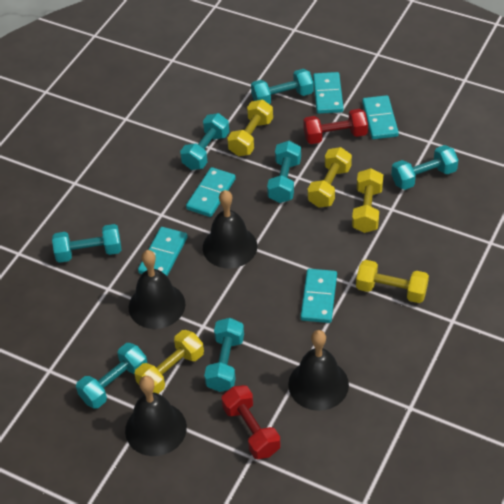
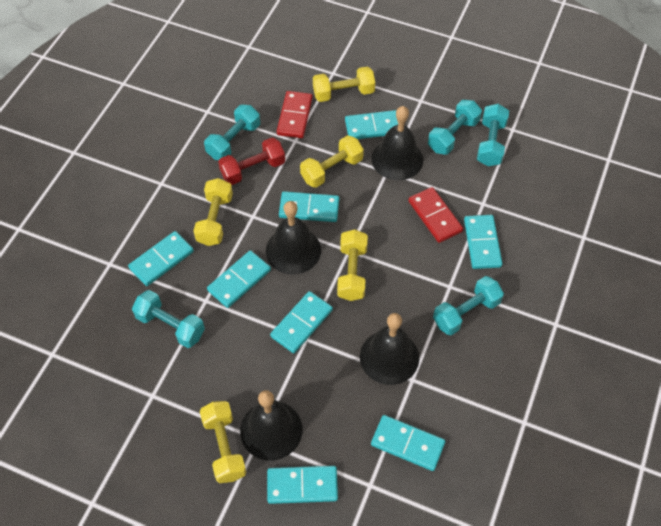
red domino: 0 -> 2
red dumbbell: 2 -> 1
turquoise domino: 5 -> 8
turquoise dumbbell: 7 -> 5

